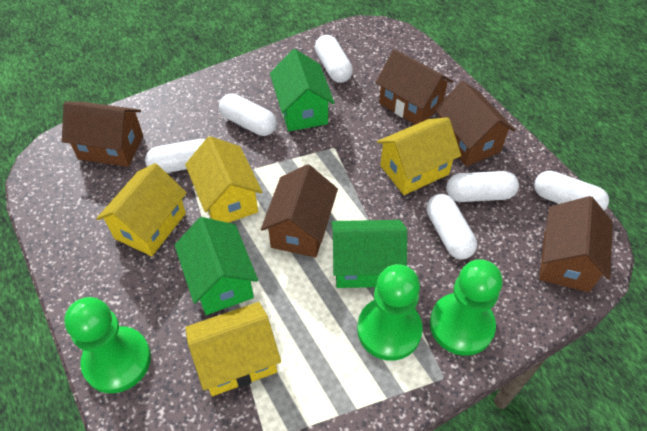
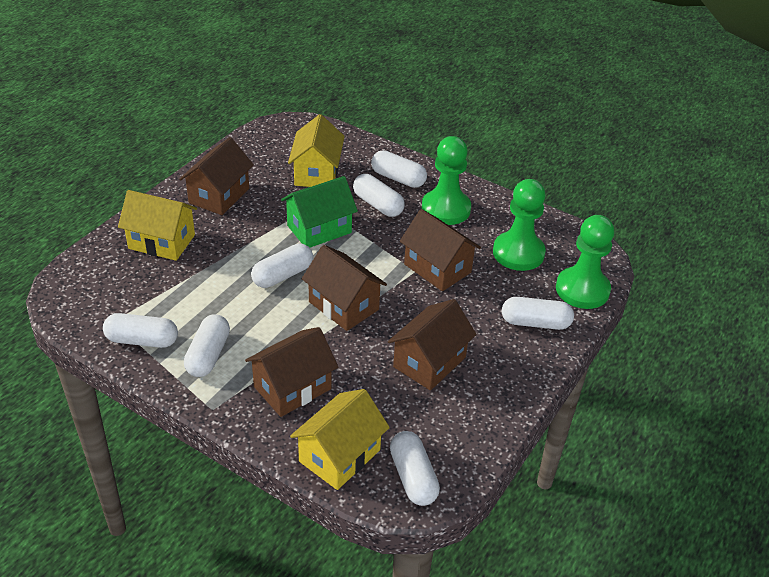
green house: 3 -> 1
white capsule: 6 -> 7
yellow house: 4 -> 3

